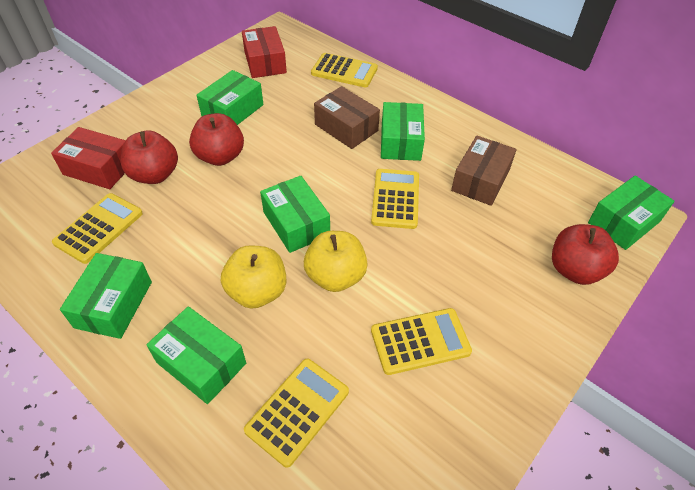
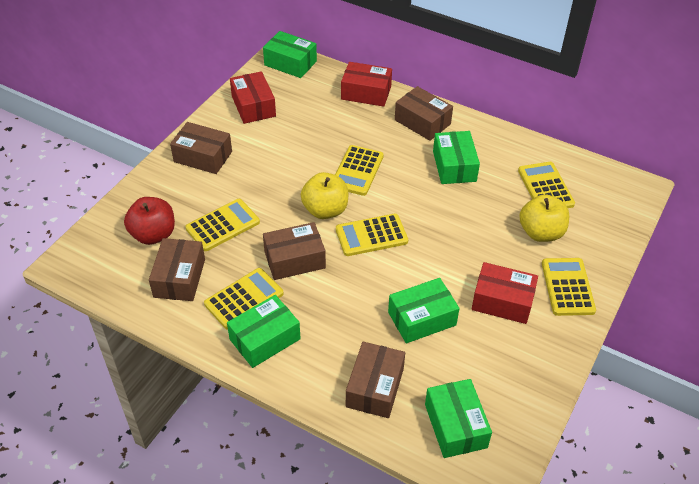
brown box: 2 -> 5
green box: 6 -> 5
red apple: 3 -> 1
red box: 2 -> 3
yellow calculator: 5 -> 6

